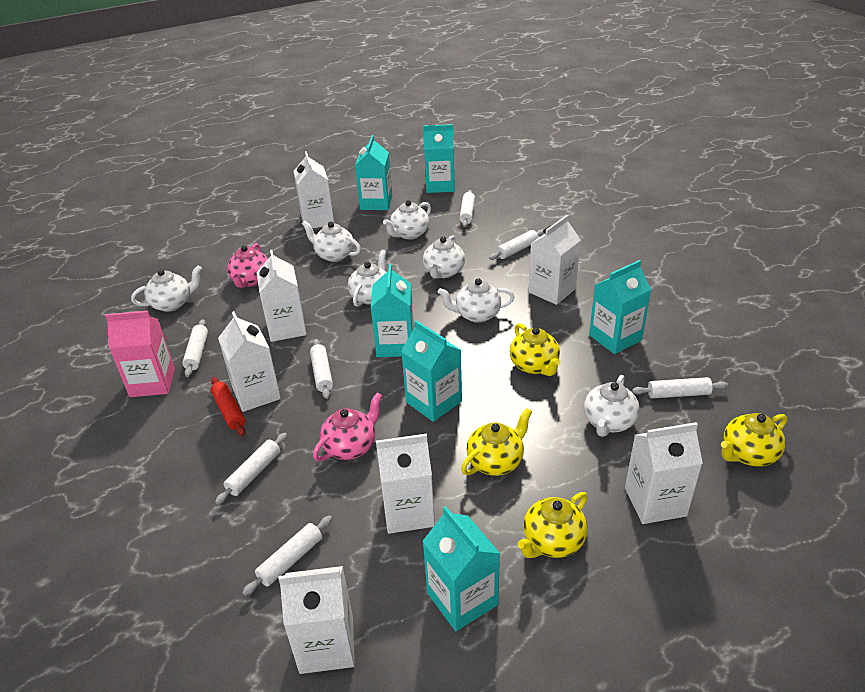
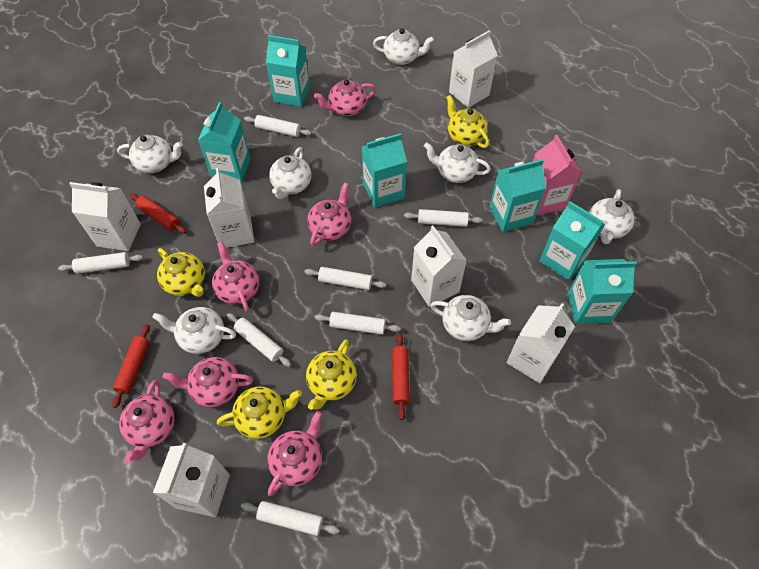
pink teapot: 2 -> 6
red rolling pin: 1 -> 3
white carton: 7 -> 6

